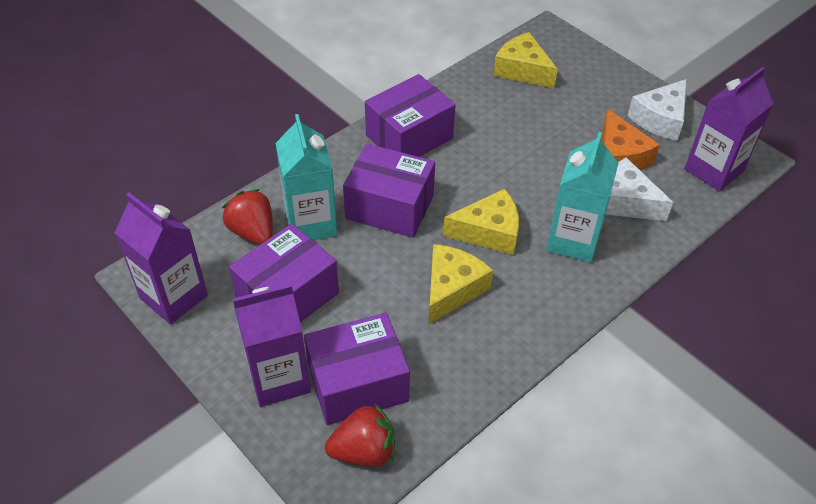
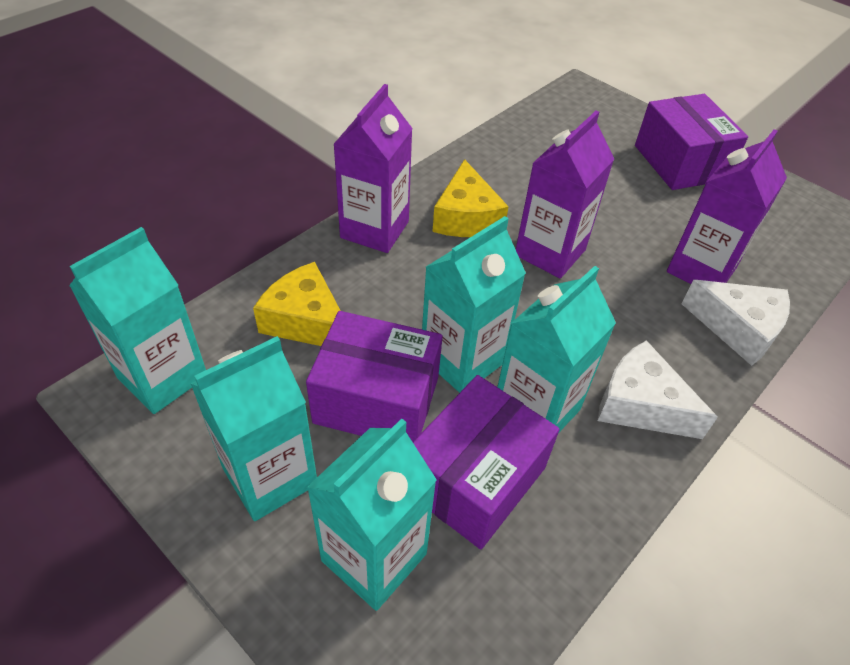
orange cheese: 1 -> 0
purple box: 4 -> 3
red strawberry: 2 -> 0
turquoise carton: 2 -> 5
yellow cheese: 3 -> 2

